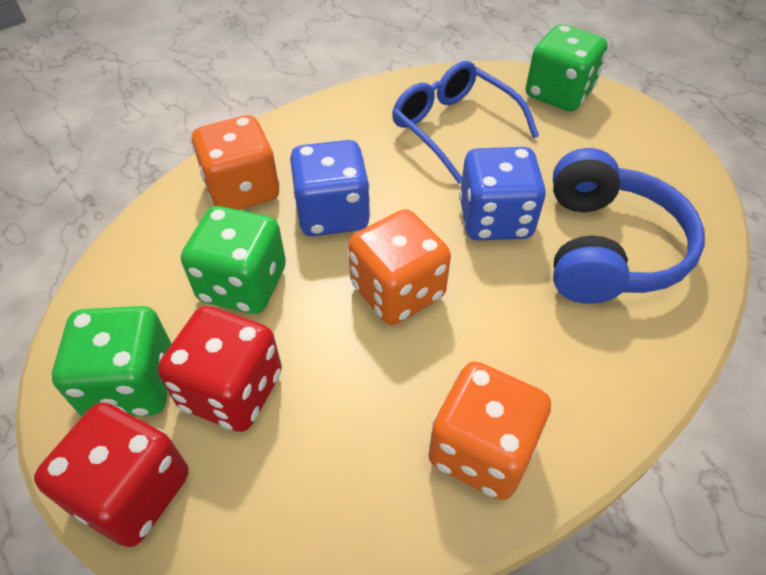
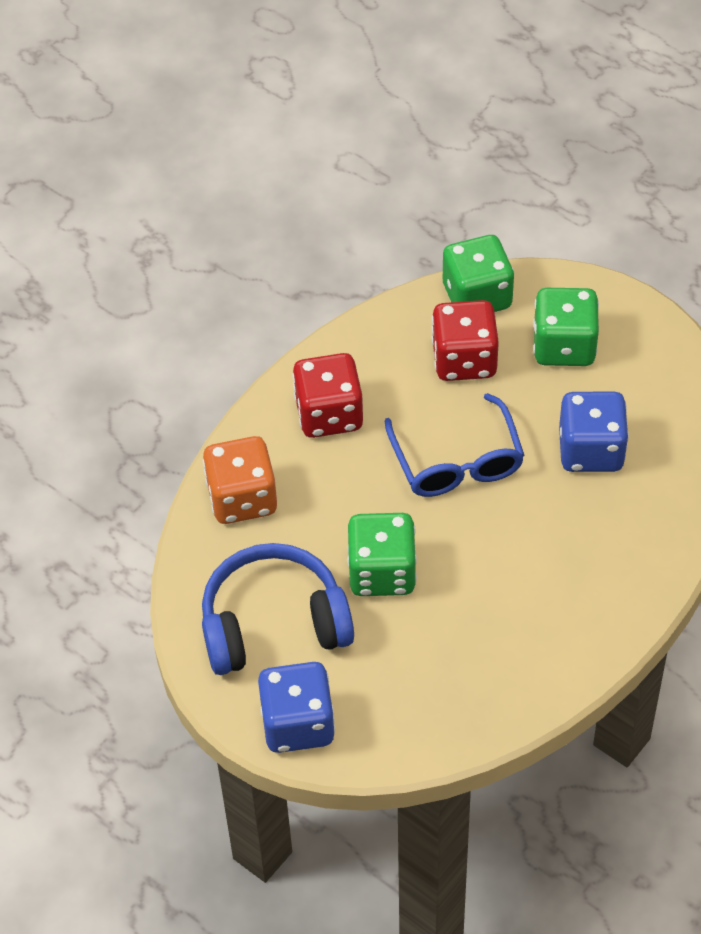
orange dice: 3 -> 1

